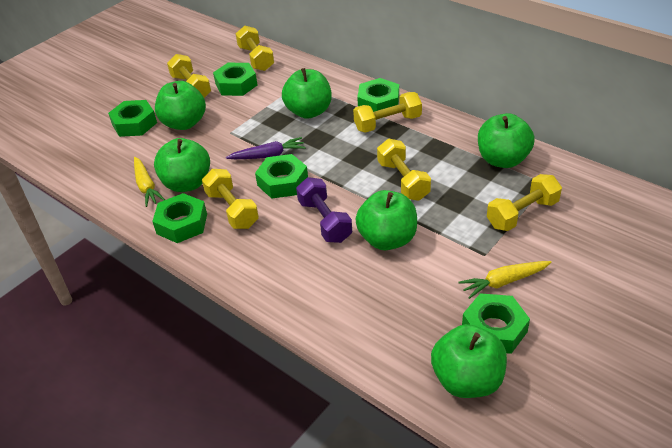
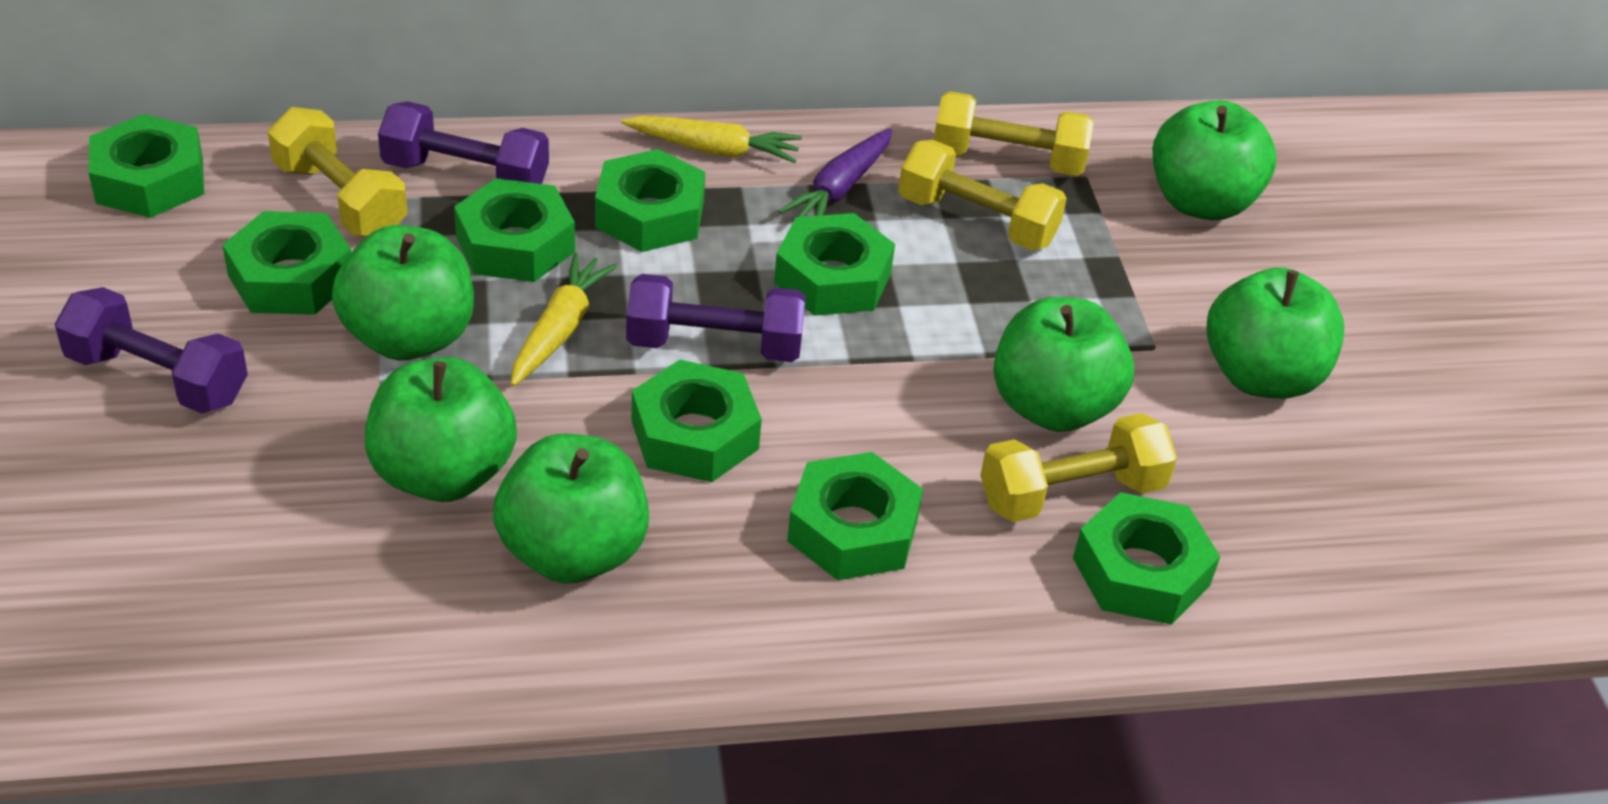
green nut: 6 -> 8
purple dumbbell: 1 -> 3
yellow dumbbell: 6 -> 4

